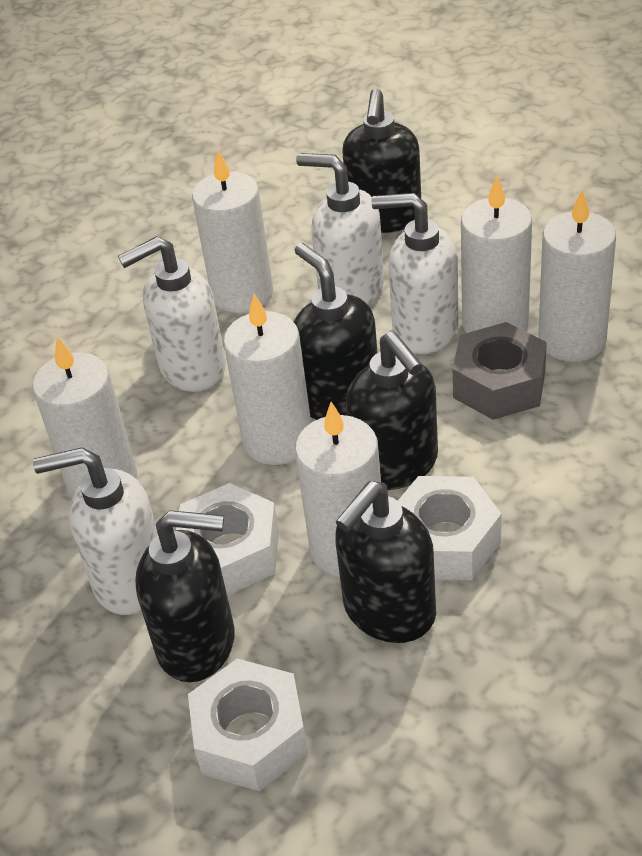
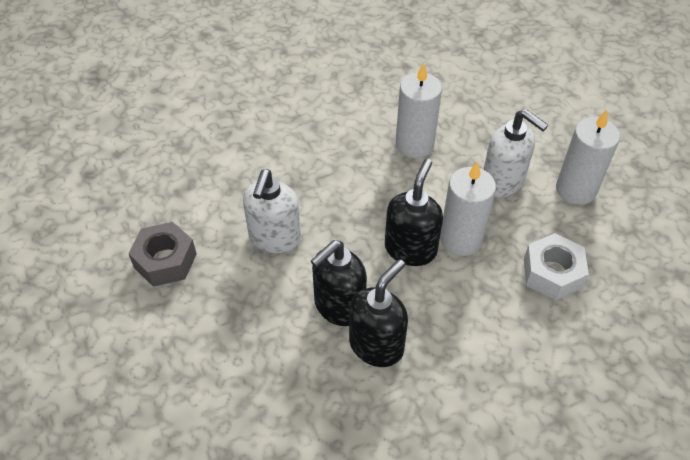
black soap dispenser: 5 -> 3
white candle: 6 -> 3
white nut: 3 -> 1
white soap dispenser: 4 -> 2

